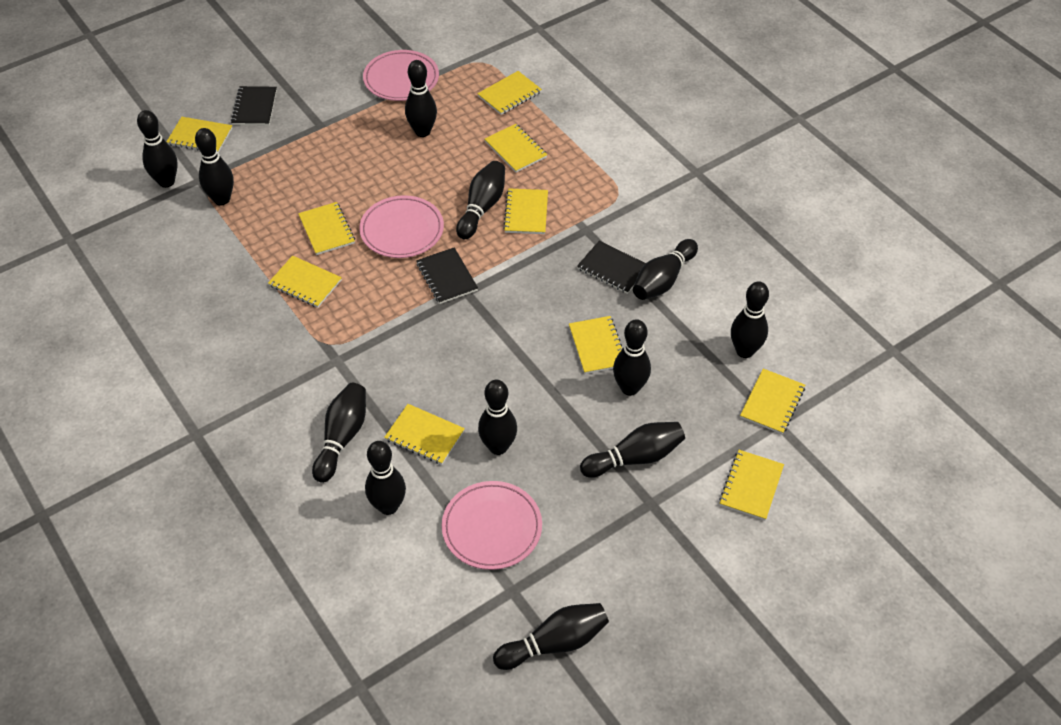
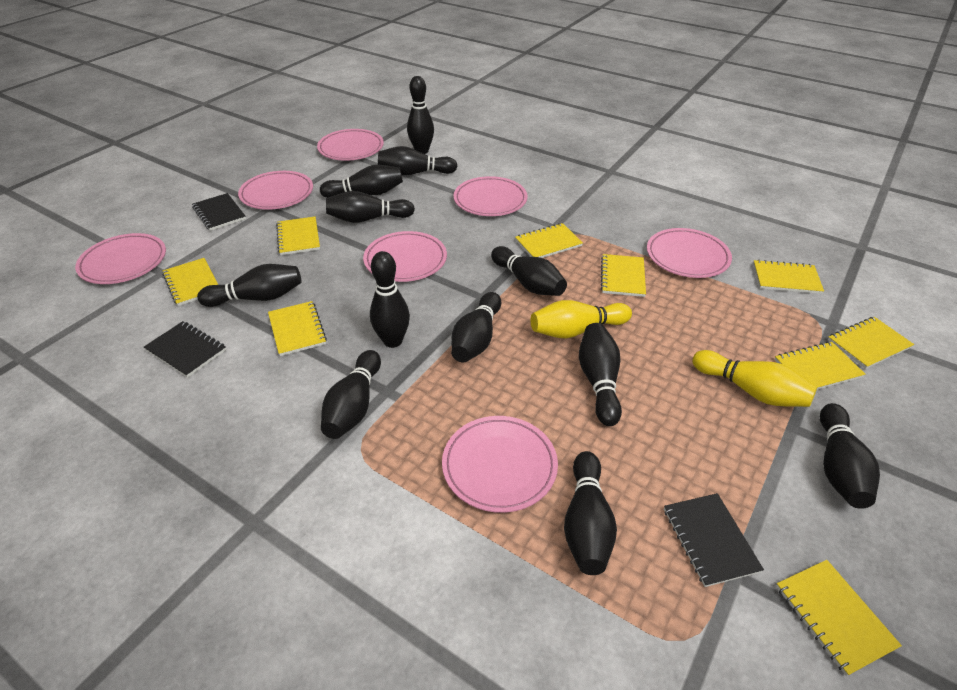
pink plate: 3 -> 7
yellow bowling pin: 0 -> 2
yellow notebook: 10 -> 9

